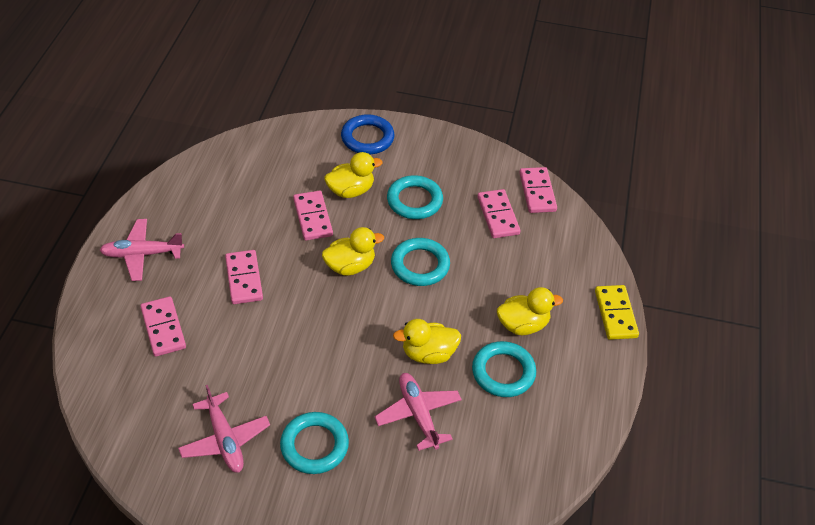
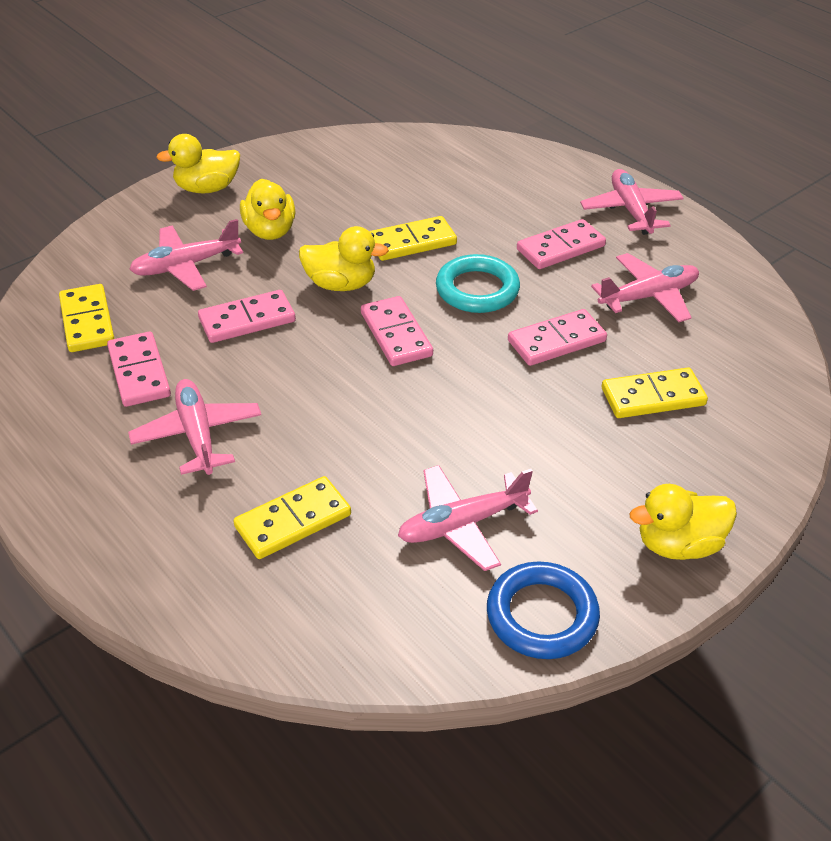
pink plane: 3 -> 5
turquoise ring: 4 -> 1
yellow domino: 1 -> 4

